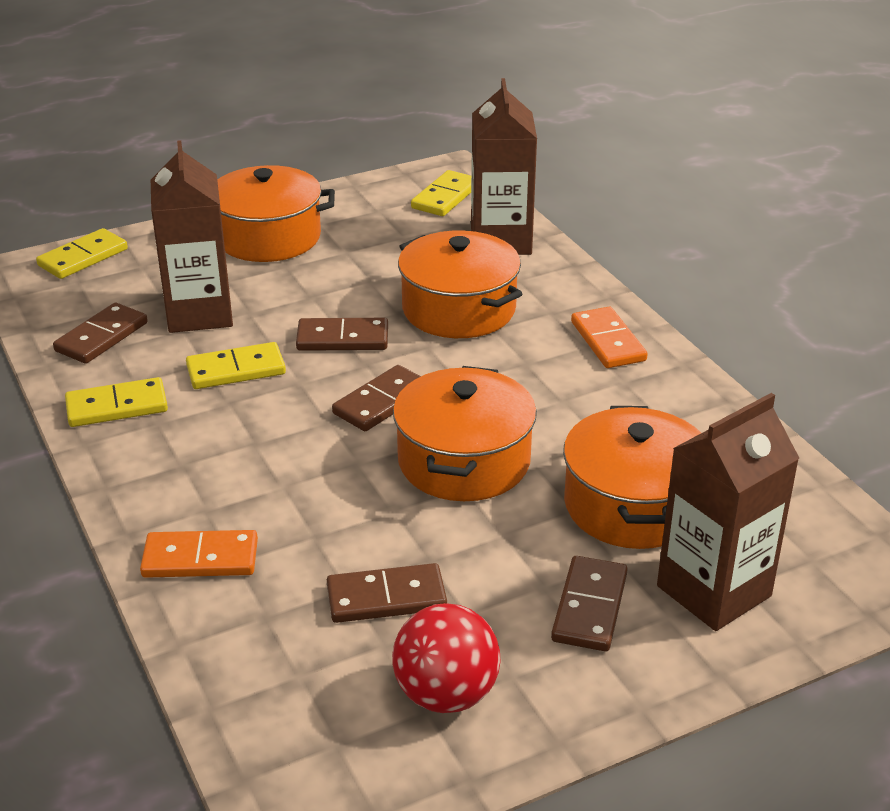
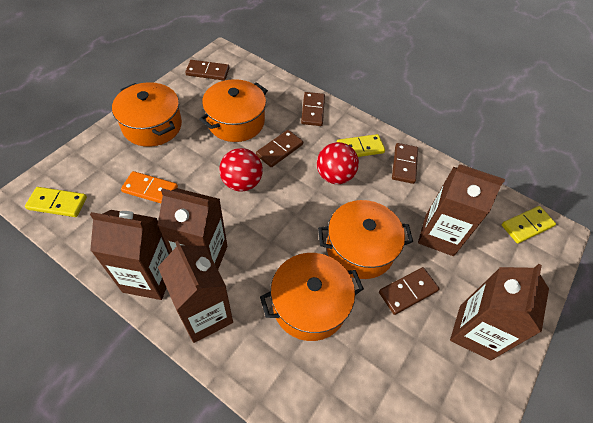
brown carton: 3 -> 5
orange domino: 2 -> 1
red ball: 1 -> 2
yellow domino: 4 -> 3

